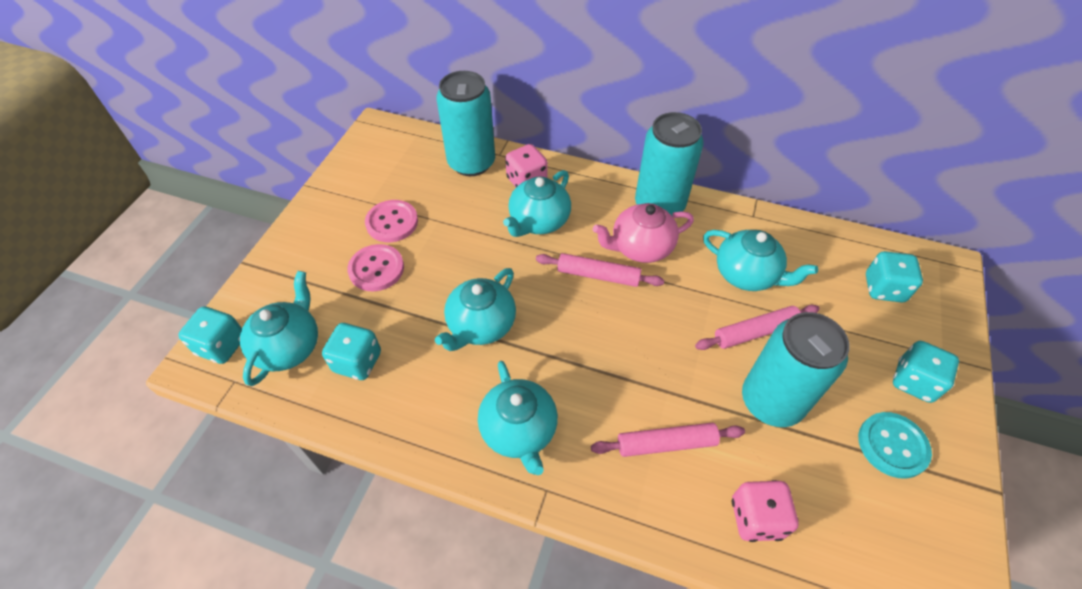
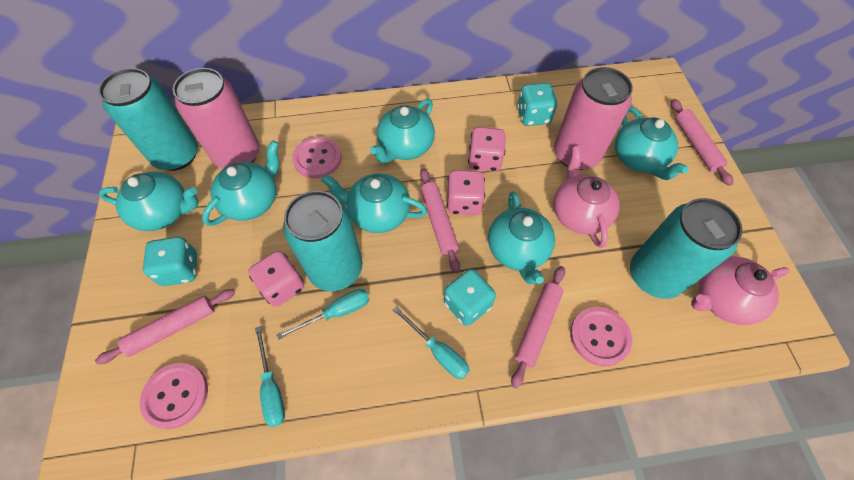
pink button: 2 -> 3
pink can: 0 -> 2
pink dice: 2 -> 3
pink rolling pin: 3 -> 4
pink teapot: 1 -> 2
turquoise button: 1 -> 0
turquoise dice: 4 -> 3
turquoise screwdriver: 0 -> 3
turquoise teapot: 5 -> 6

